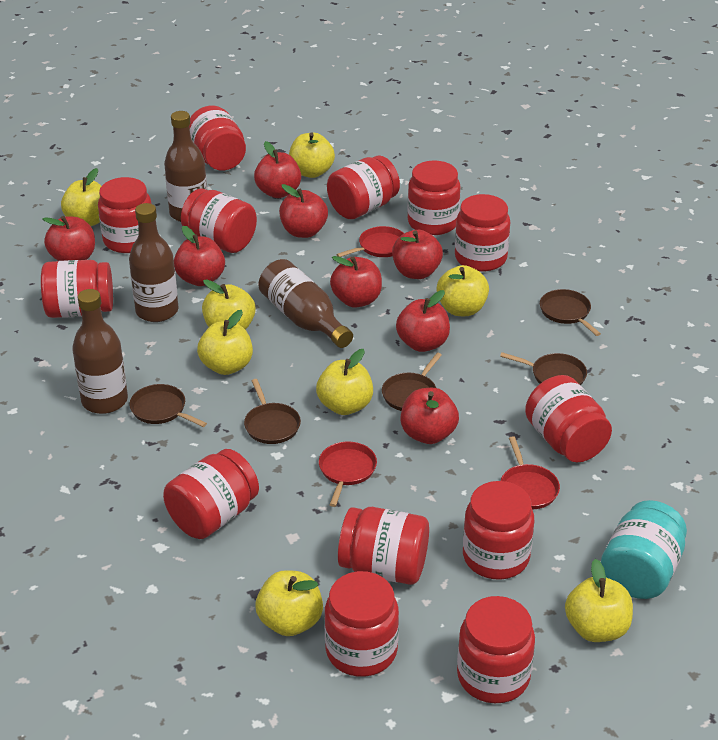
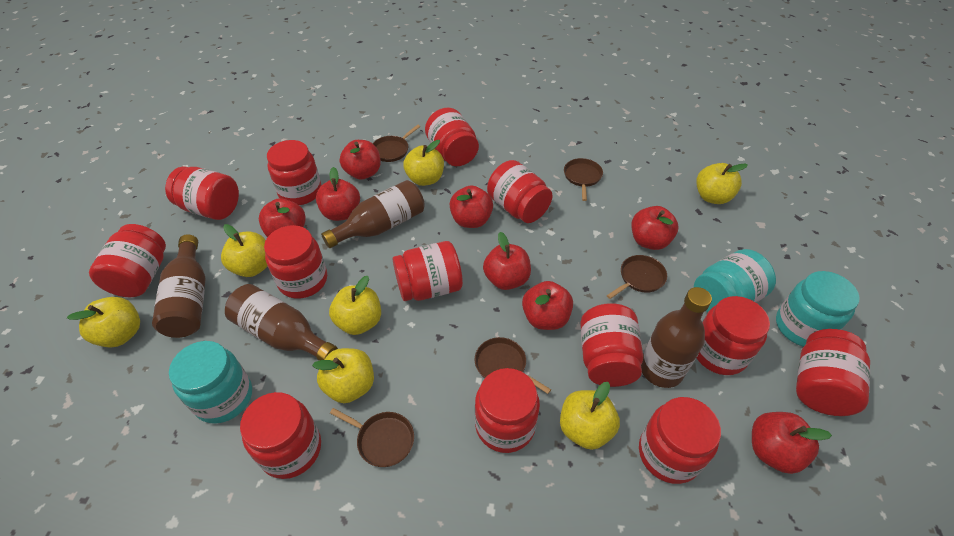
red pan: 3 -> 0
turquoise jar: 1 -> 3
yellow apple: 8 -> 7

